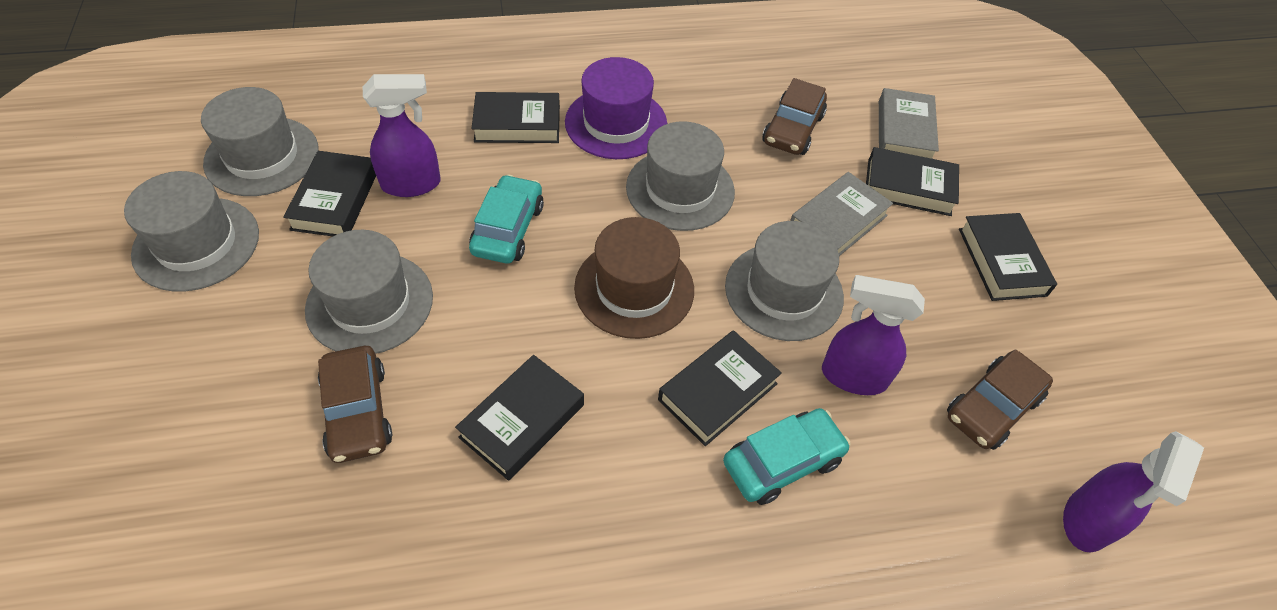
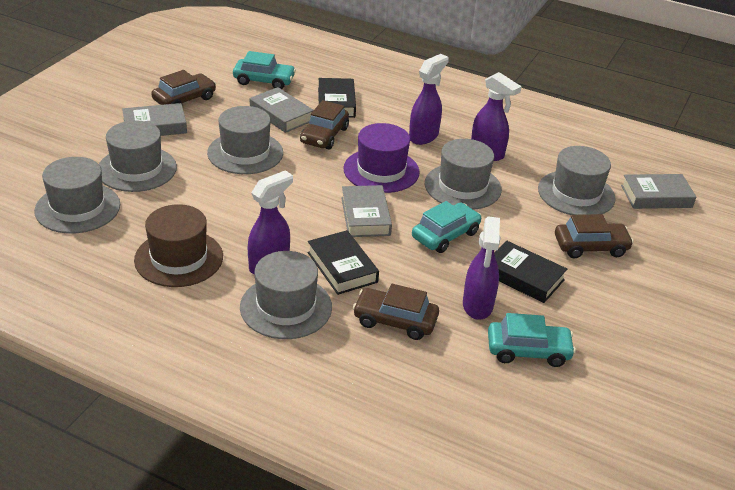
black book: 6 -> 3
brown car: 3 -> 4
grey book: 2 -> 4
grey hat: 5 -> 6
purple spray bottle: 3 -> 4
turquoise car: 2 -> 3

